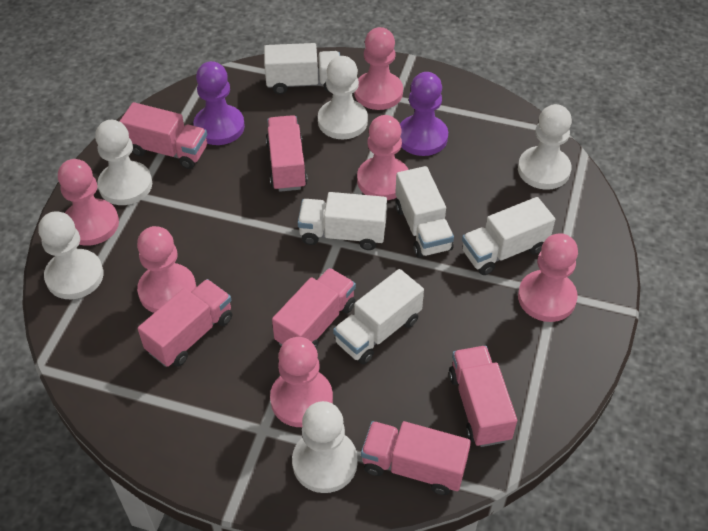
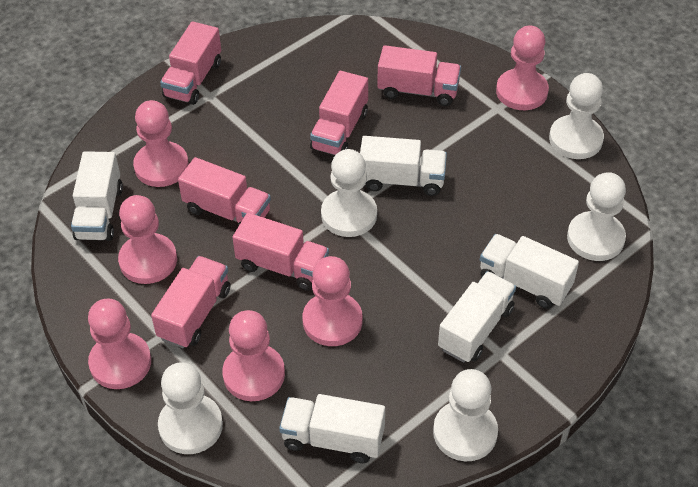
purple pawn: 2 -> 0

